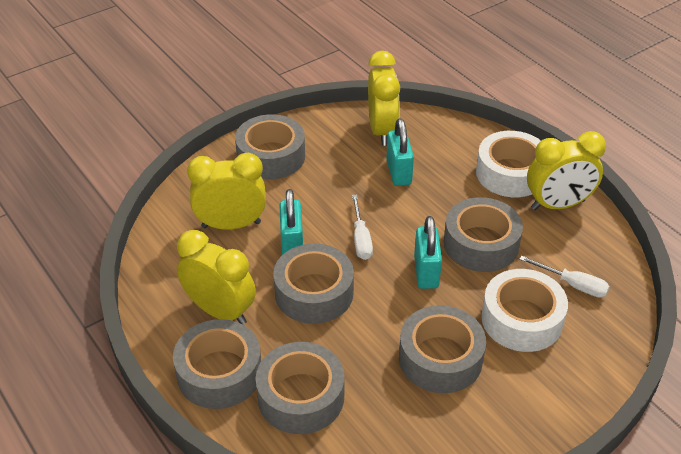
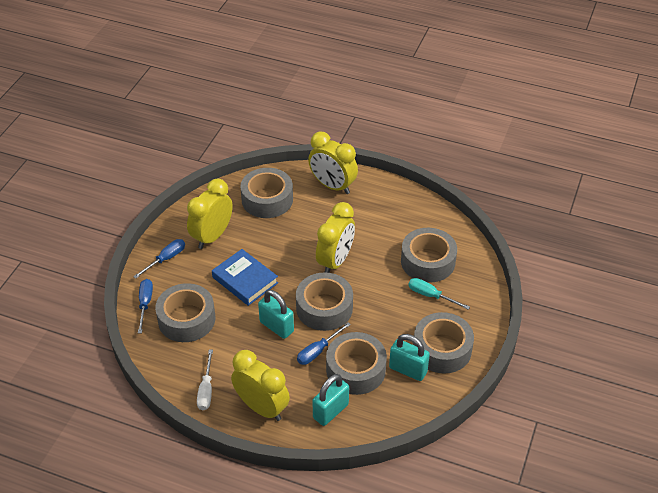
blue book: 0 -> 1
blue screwdriver: 0 -> 3
turquoise screwdriver: 0 -> 1
white screwdriver: 2 -> 1
white tape: 2 -> 0

